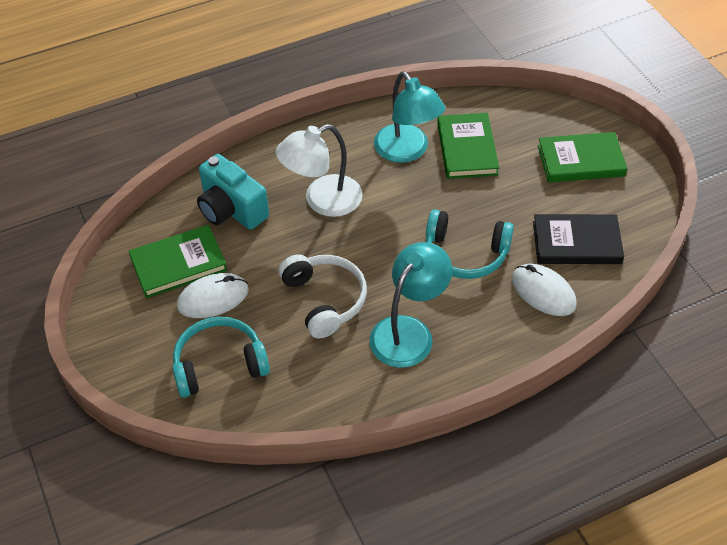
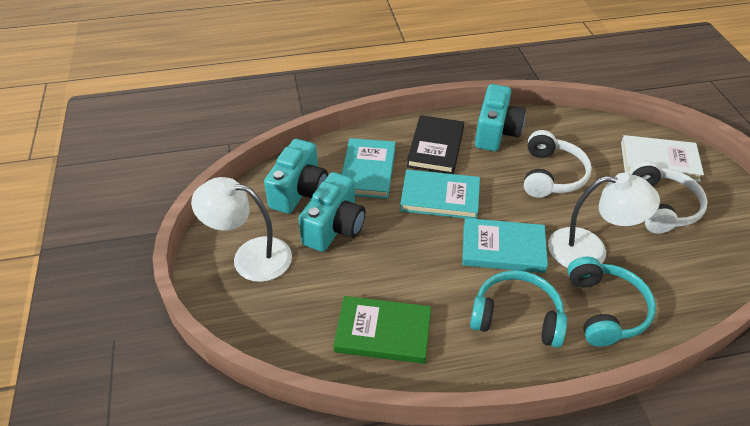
green book: 3 -> 1
turquoise book: 0 -> 3
turquoise camera: 1 -> 3
turquoise lamp: 2 -> 0
white book: 0 -> 1
white headphones: 1 -> 2
white lamp: 1 -> 2
white mouse: 2 -> 0

